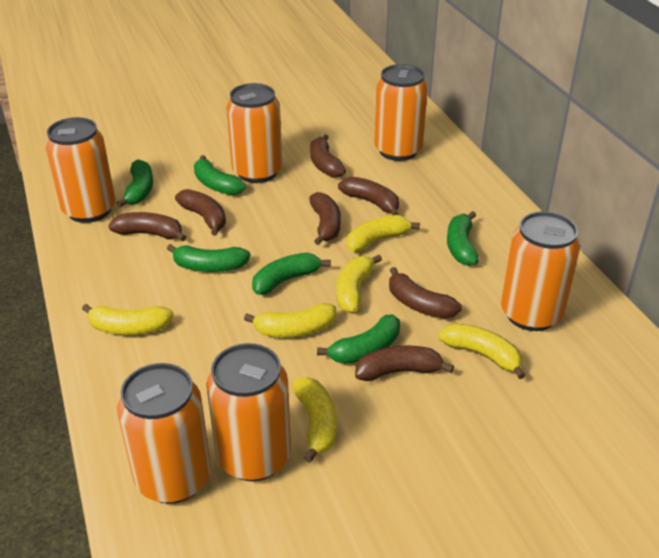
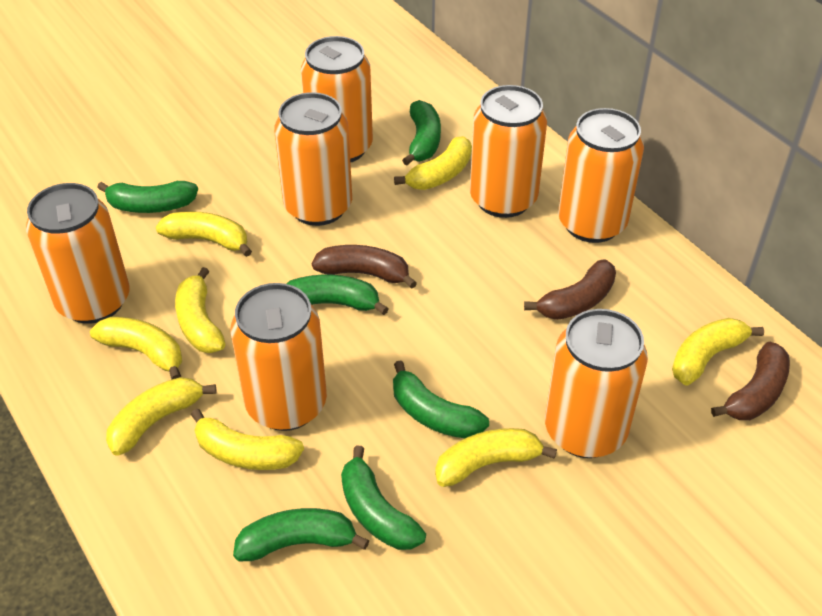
brown banana: 7 -> 3
orange can: 6 -> 7
yellow banana: 6 -> 8

